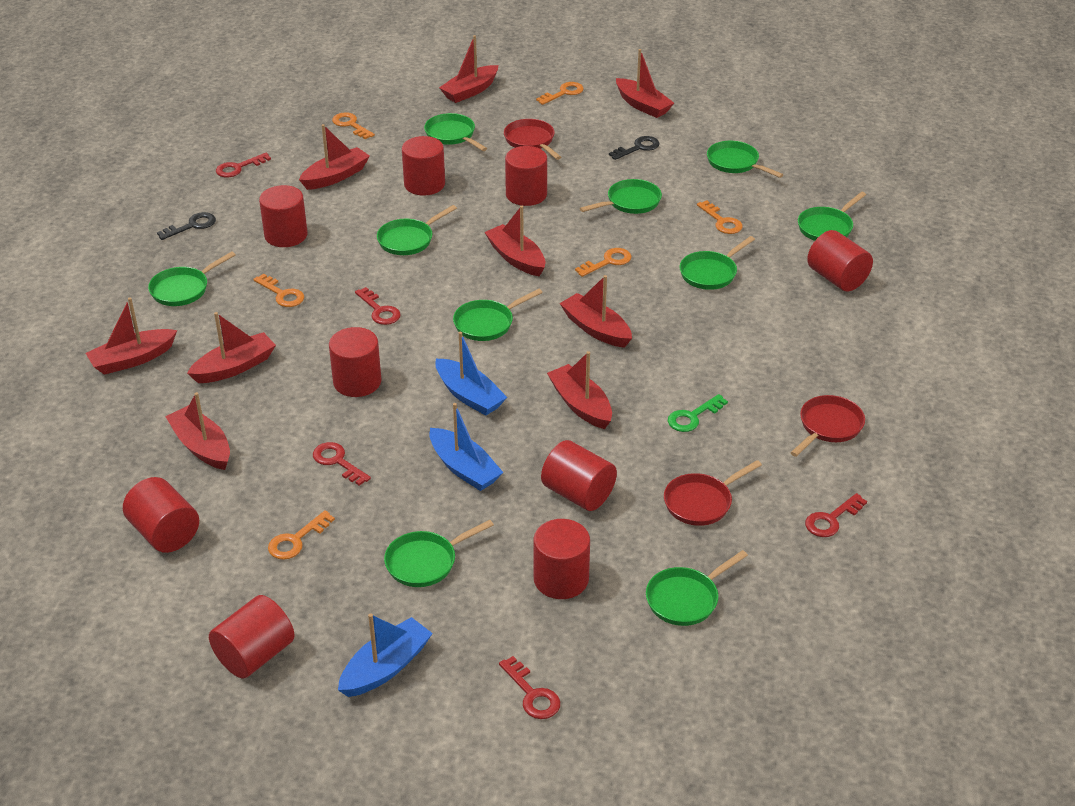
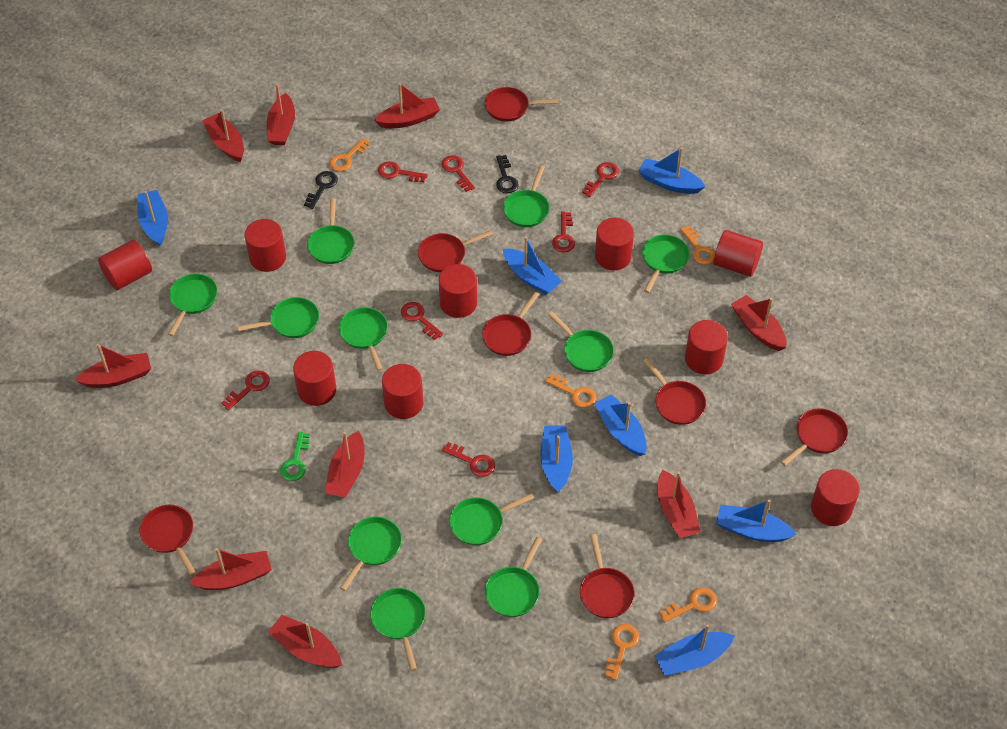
blue boat: 3 -> 7
green pan: 10 -> 11
orange key: 6 -> 5
red key: 5 -> 7
red pan: 3 -> 7

